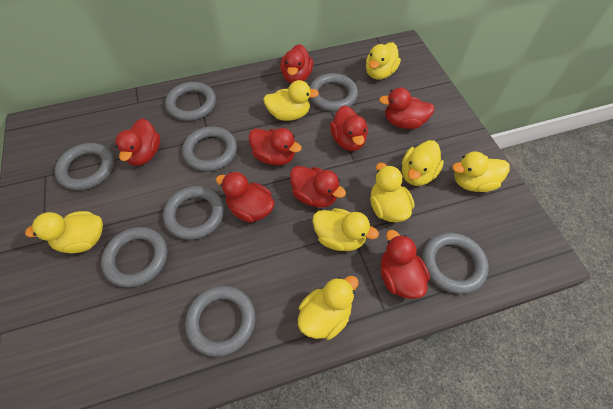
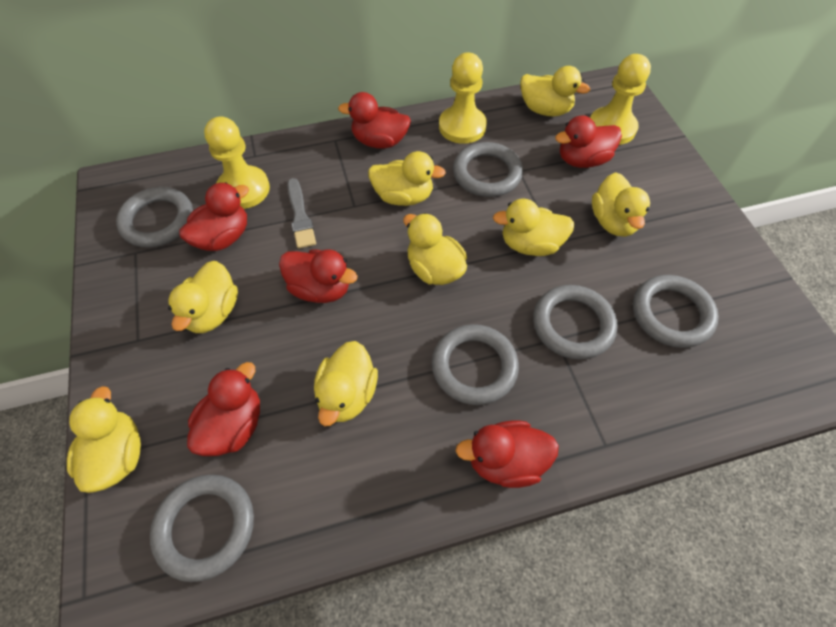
grey brush: 0 -> 1
grey ring: 8 -> 6
red duck: 8 -> 6
yellow pawn: 0 -> 3

